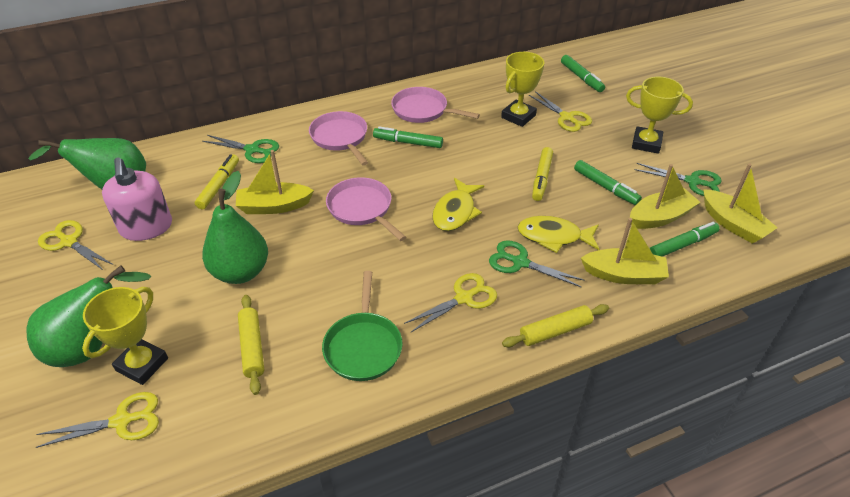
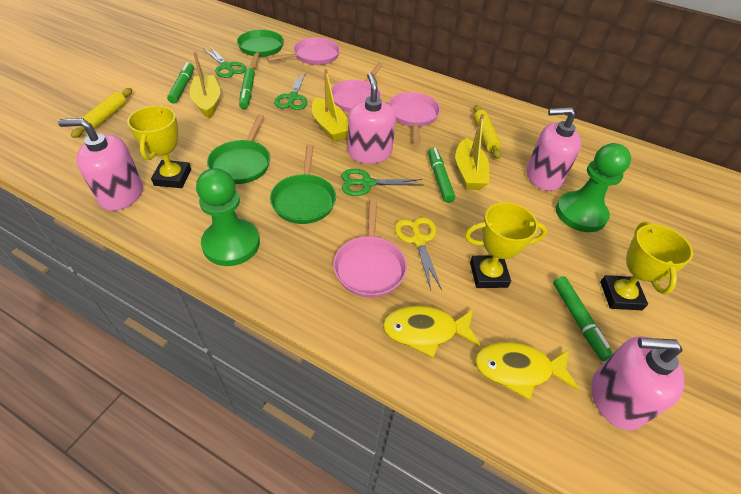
green pan: 1 -> 3
green pawn: 0 -> 2
green pear: 3 -> 0
pink pan: 3 -> 4
pink soap dispenser: 1 -> 4
yellow boat: 4 -> 3
yellow marker: 2 -> 0
yellow scissors: 4 -> 1

